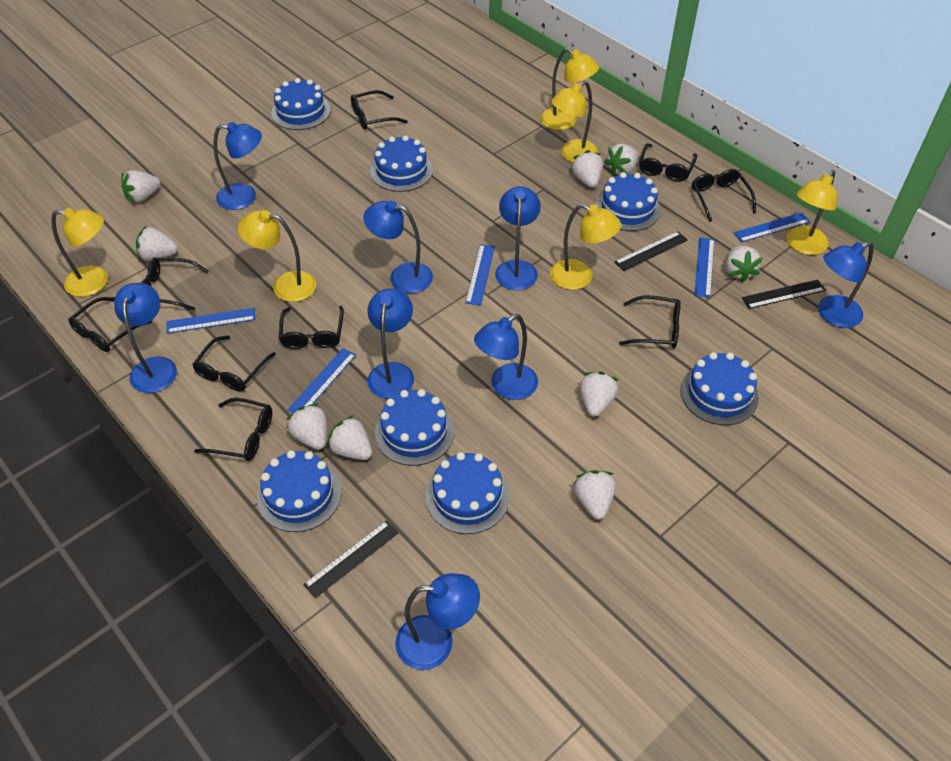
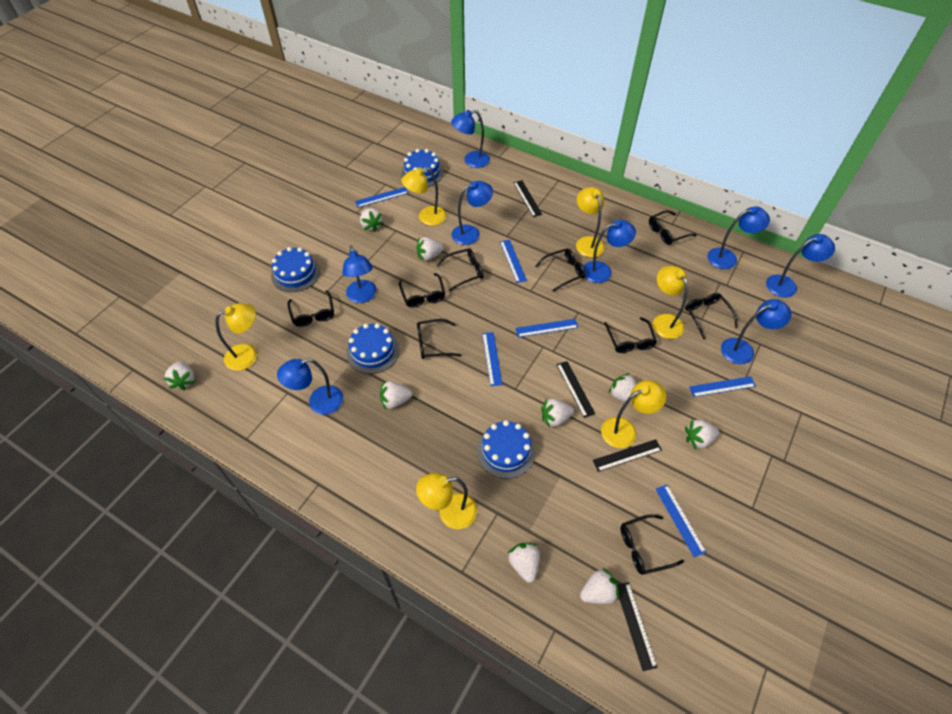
black ruler: 3 -> 4
blue cake: 7 -> 4
blue ruler: 5 -> 6

